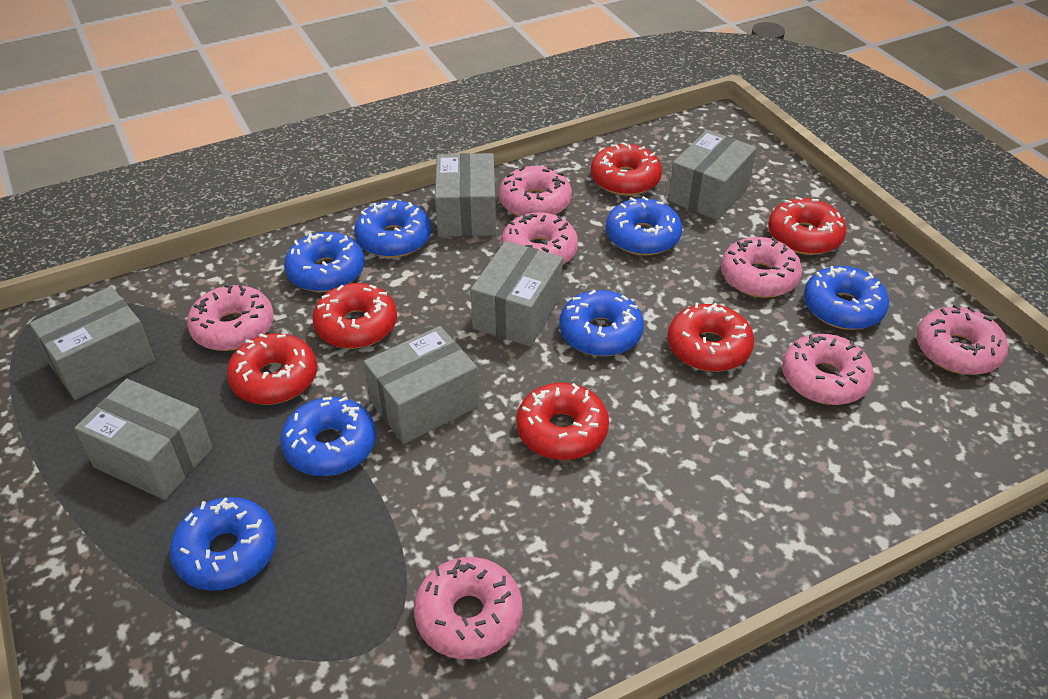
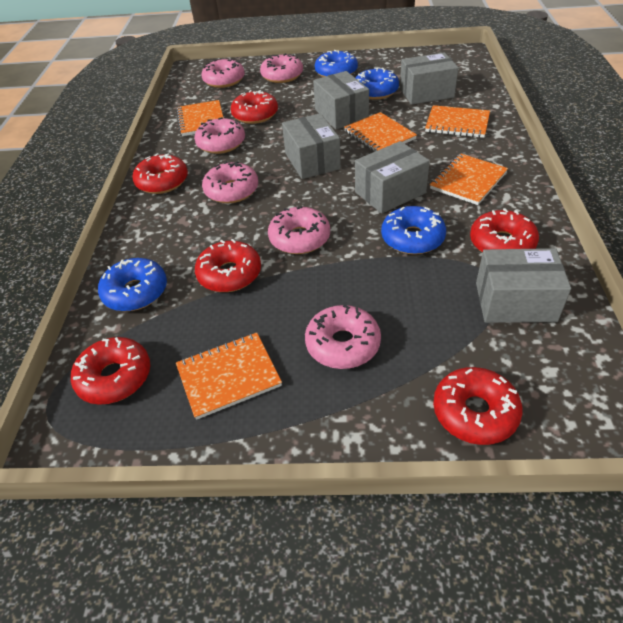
blue donut: 7 -> 4
grey box: 6 -> 5
orange notebook: 0 -> 5
pink donut: 7 -> 6

